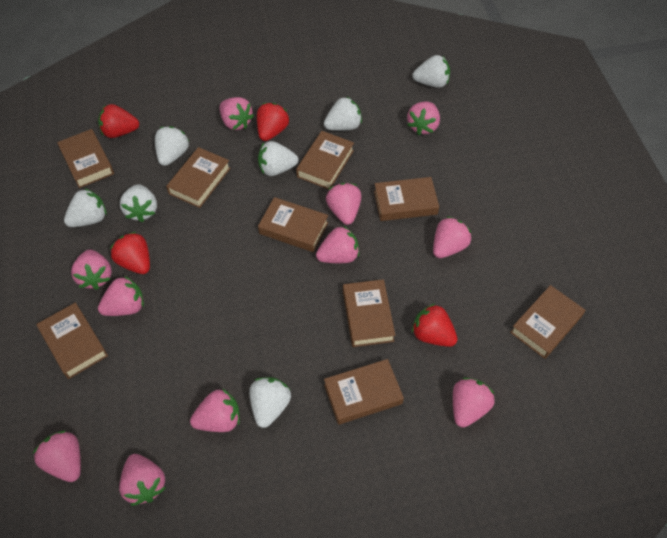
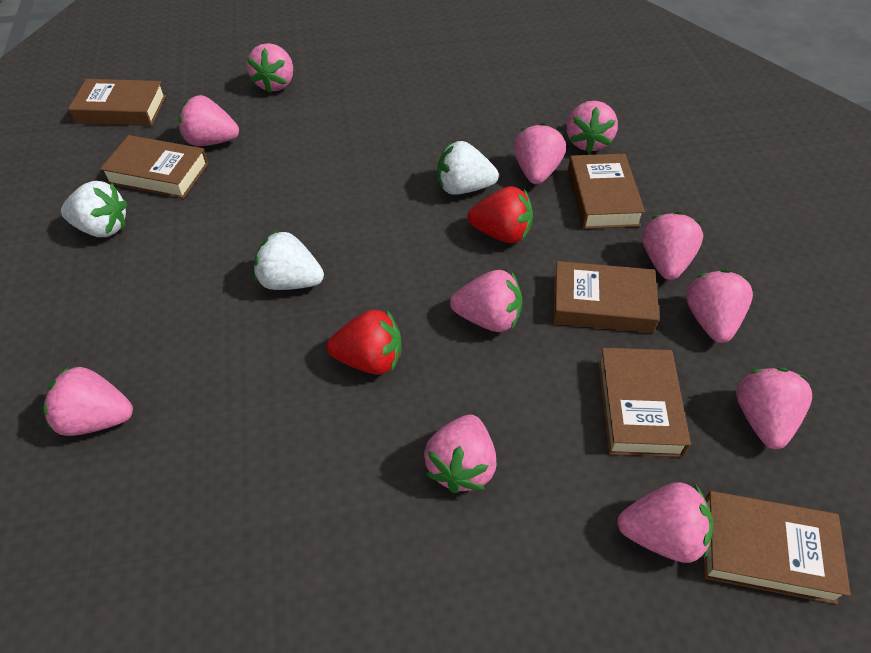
brown book: 9 -> 6
red strawberry: 4 -> 2
white strawberry: 7 -> 3

